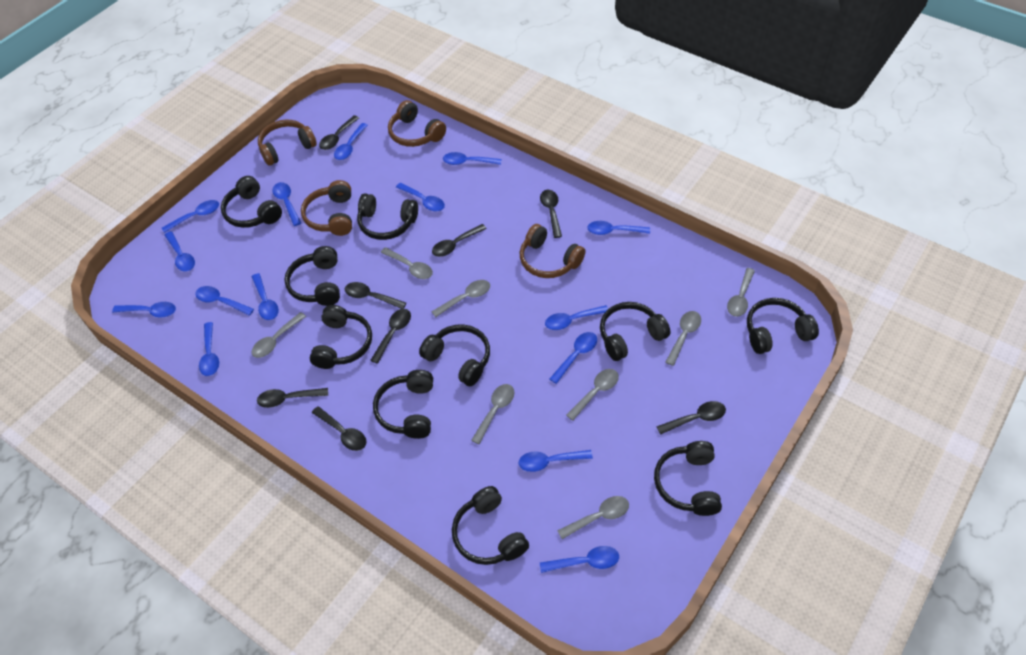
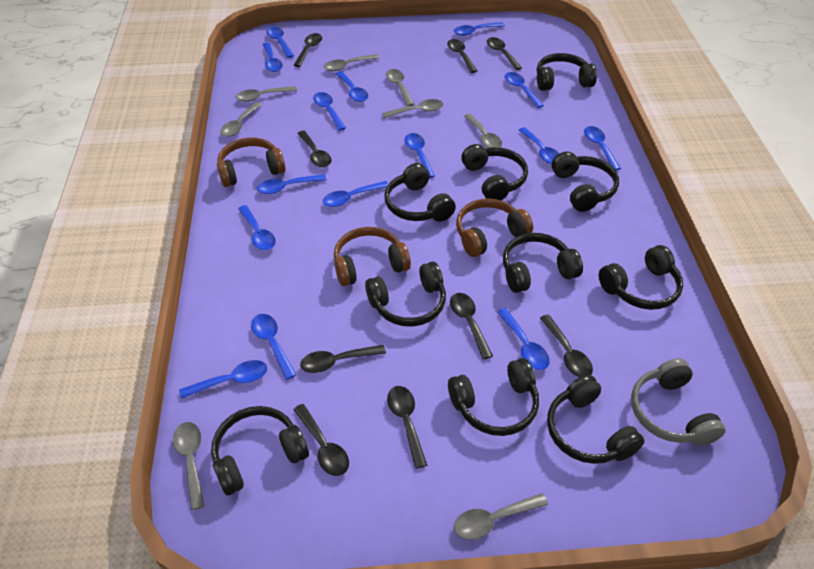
black spoon: 8 -> 9
brown headphones: 4 -> 3
grey headphones: 0 -> 1

